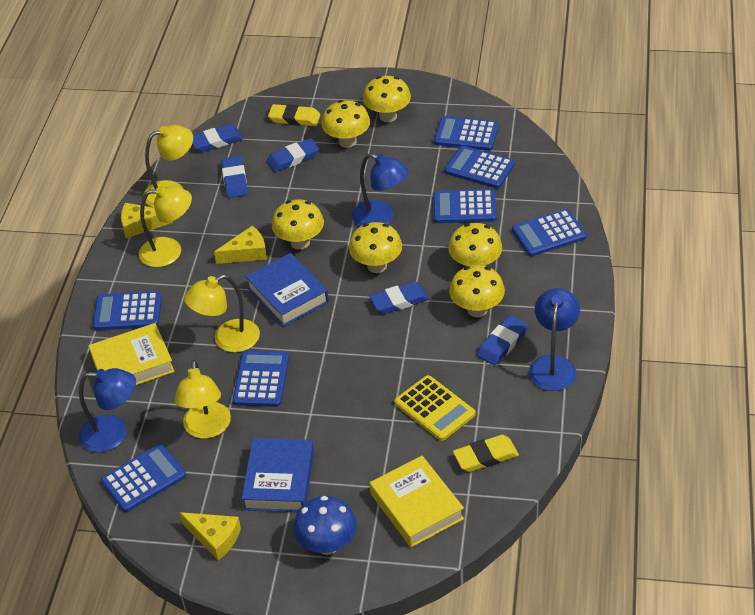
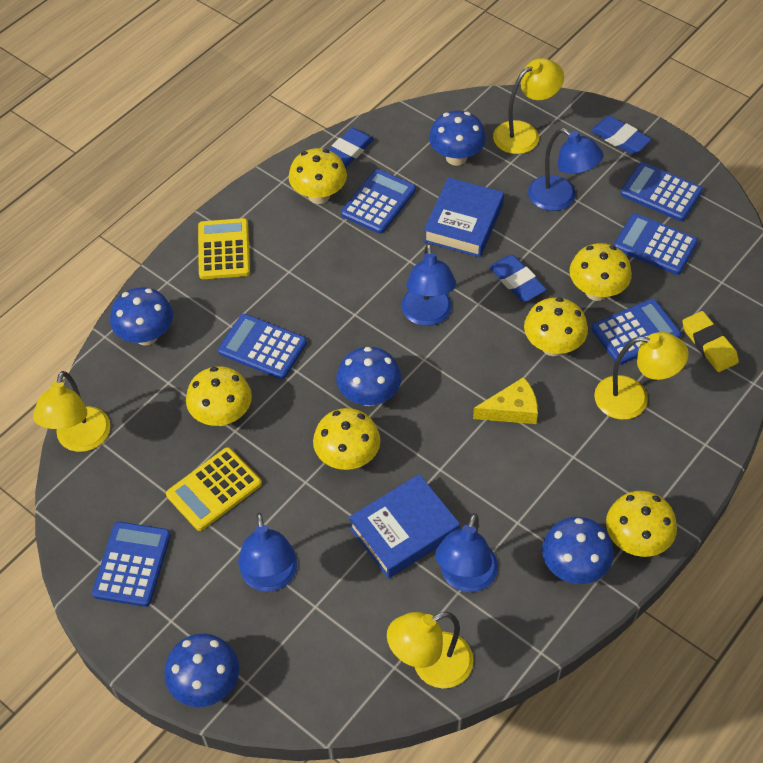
blue calculator: 7 -> 6
blue eraser: 5 -> 3
blue lamp: 3 -> 4
blue mushroom: 1 -> 5
yellow book: 2 -> 0
yellow calculator: 1 -> 2
yellow cheese: 3 -> 1
yellow eraser: 2 -> 1

